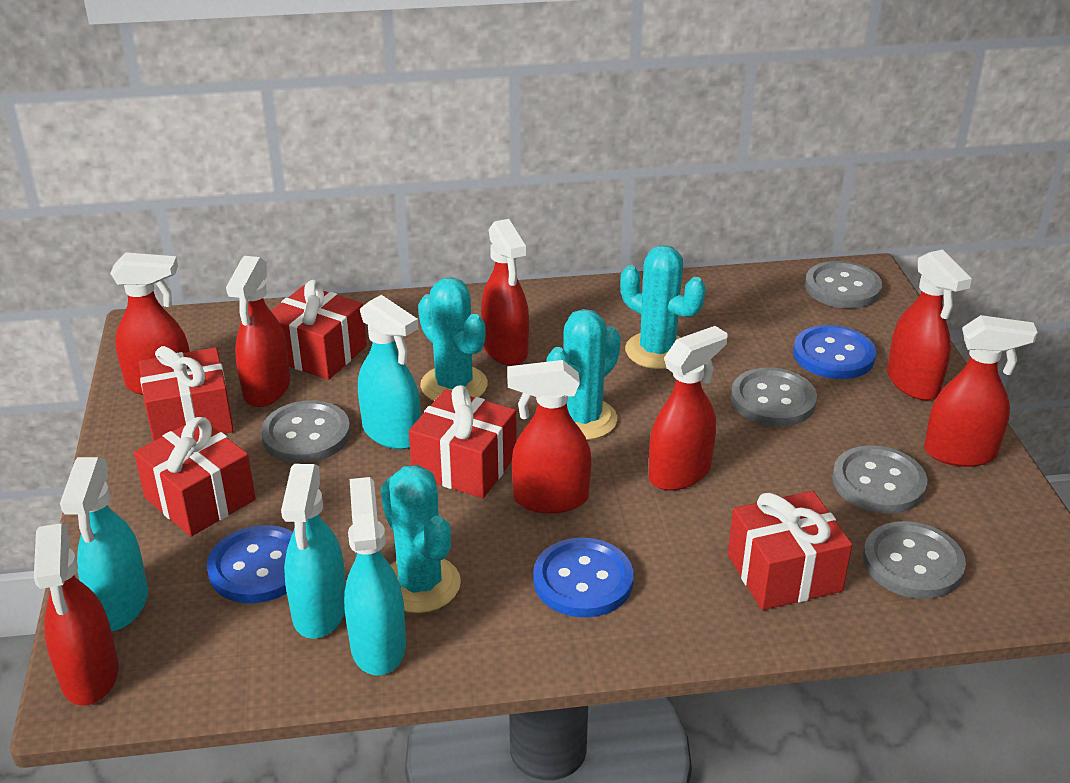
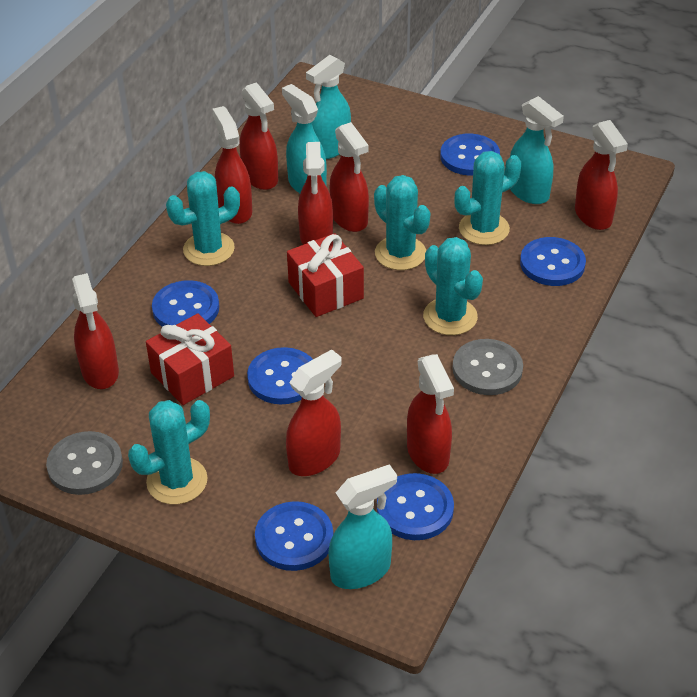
blue button: 3 -> 6
grey button: 5 -> 2
red gift: 5 -> 2
turquoise cactus: 4 -> 5

